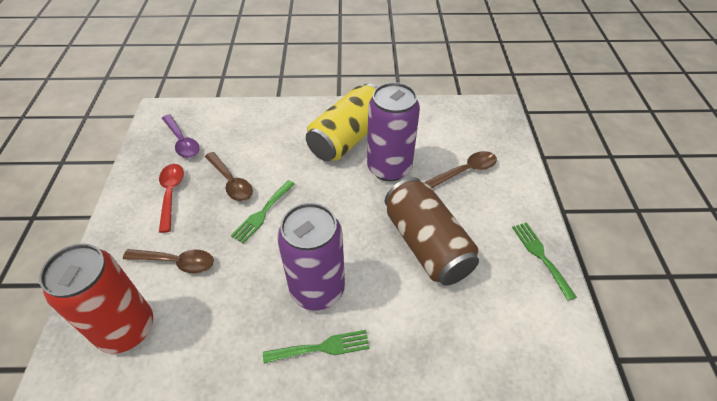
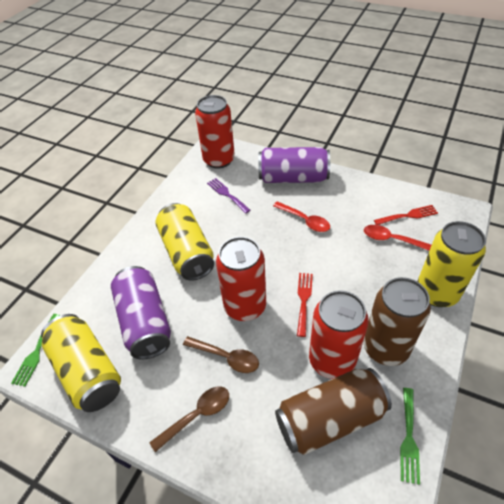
brown can: 1 -> 2
brown spoon: 3 -> 2
green fork: 3 -> 2
purple fork: 0 -> 1
purple spoon: 1 -> 0
red can: 1 -> 3
red fork: 0 -> 2
red spoon: 1 -> 2
yellow can: 1 -> 3

